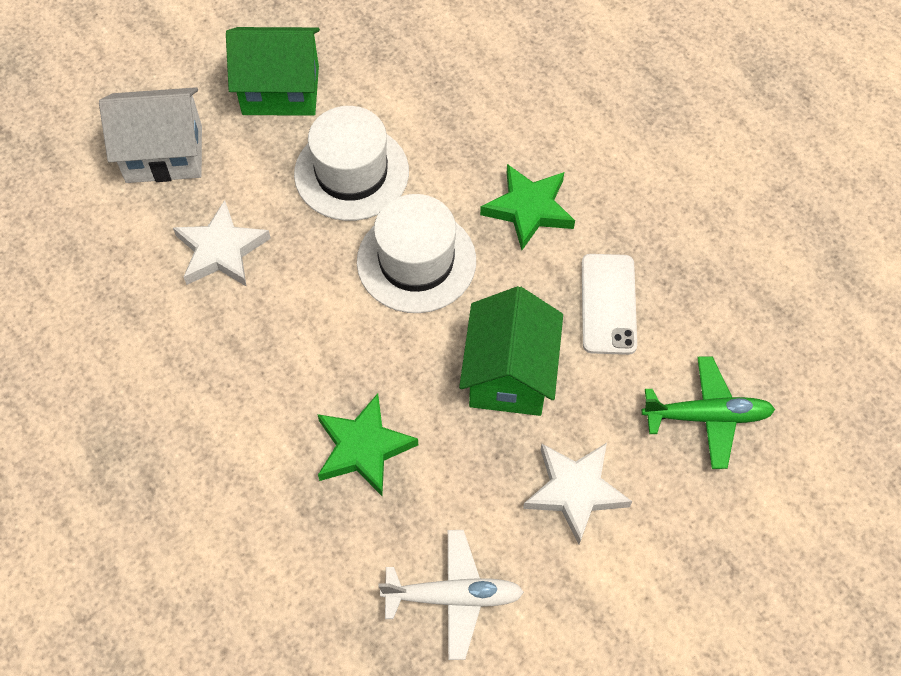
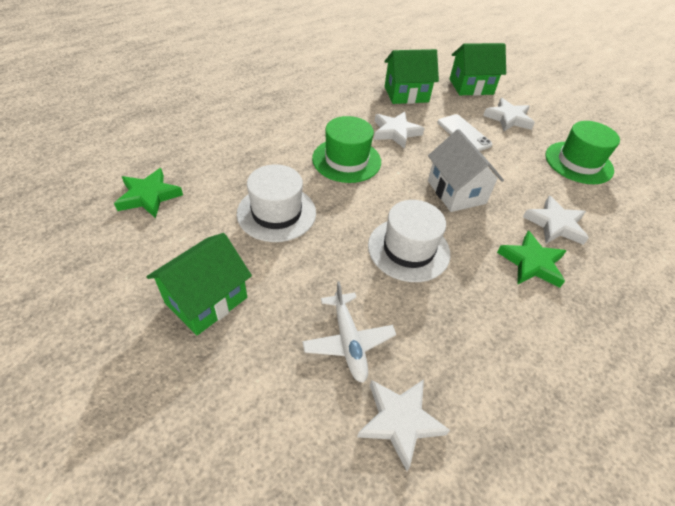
green hat: 0 -> 2
green house: 2 -> 3
green plane: 1 -> 0
white star: 2 -> 4

